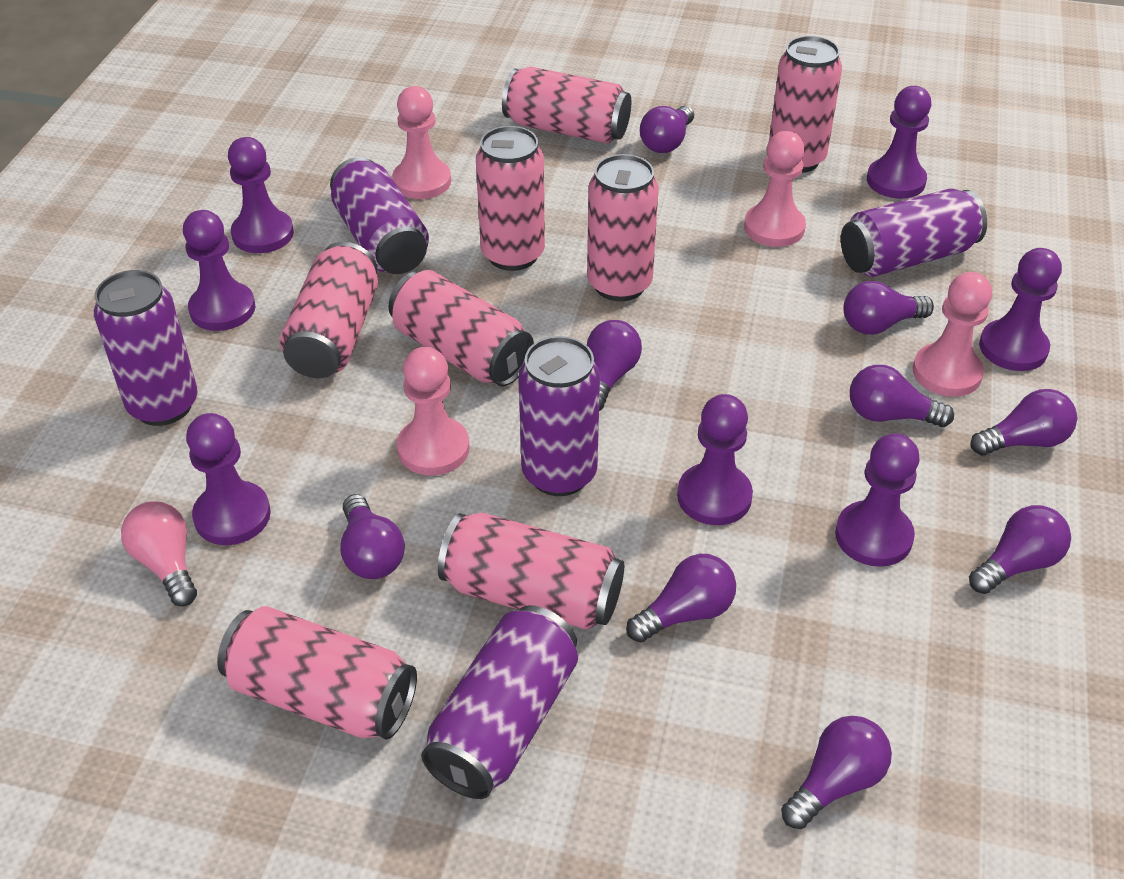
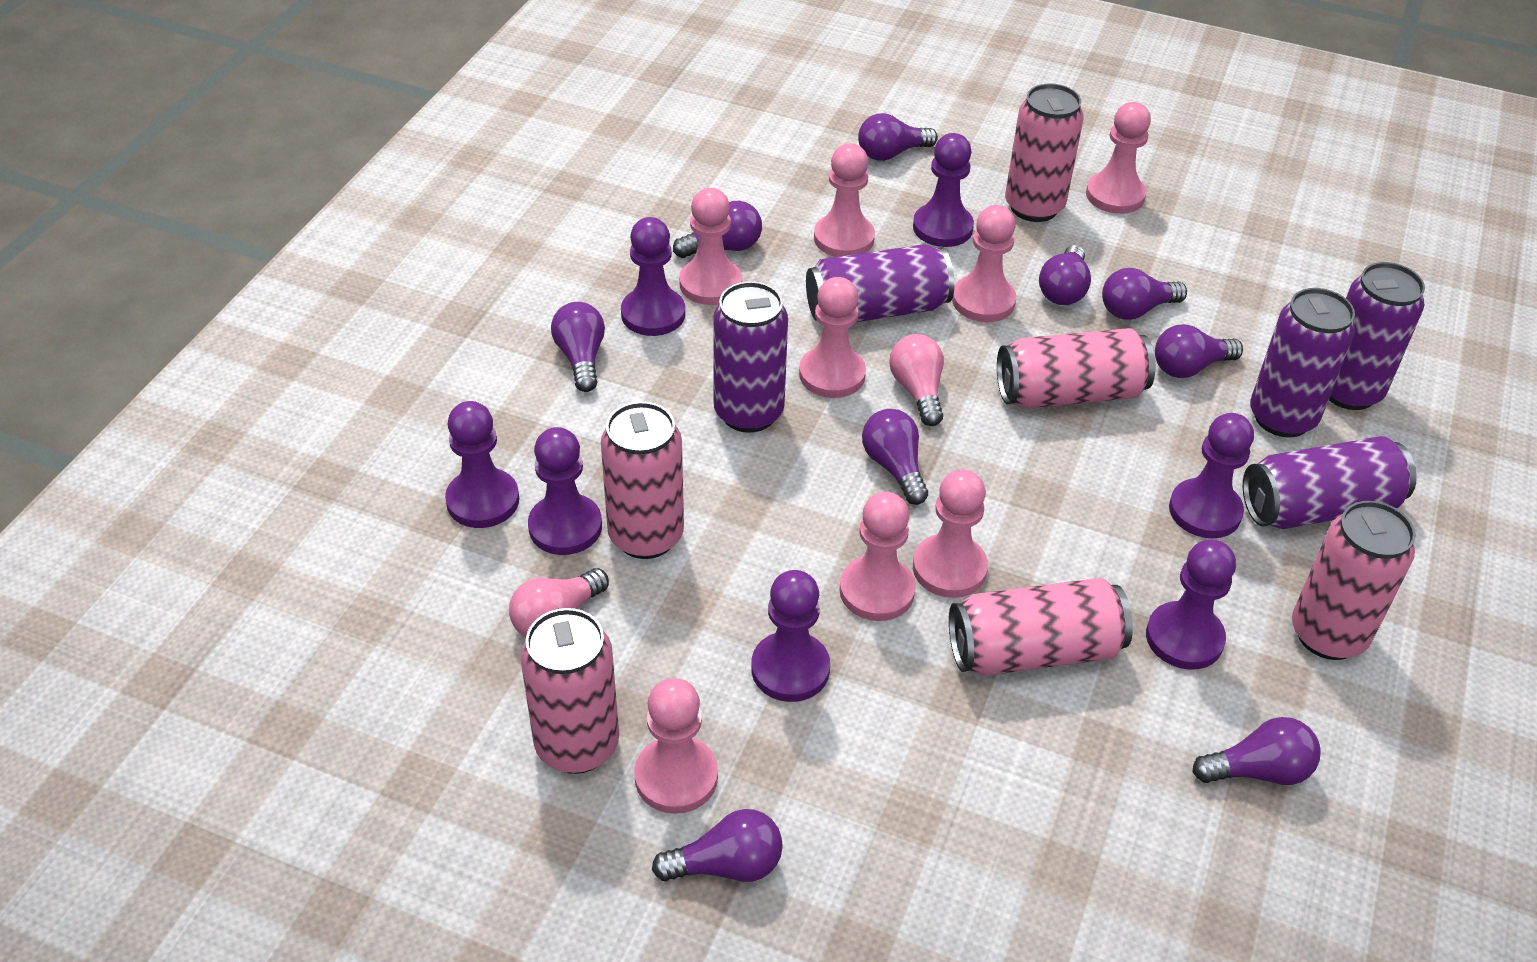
pink can: 8 -> 6
pink light bulb: 1 -> 2
pink pawn: 4 -> 8

